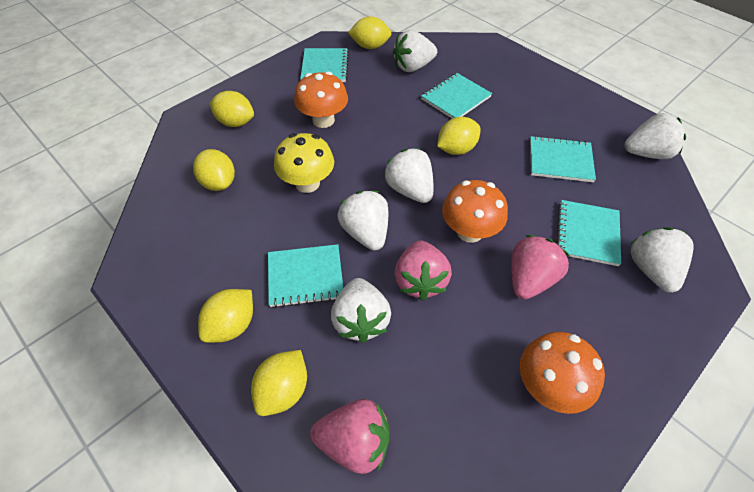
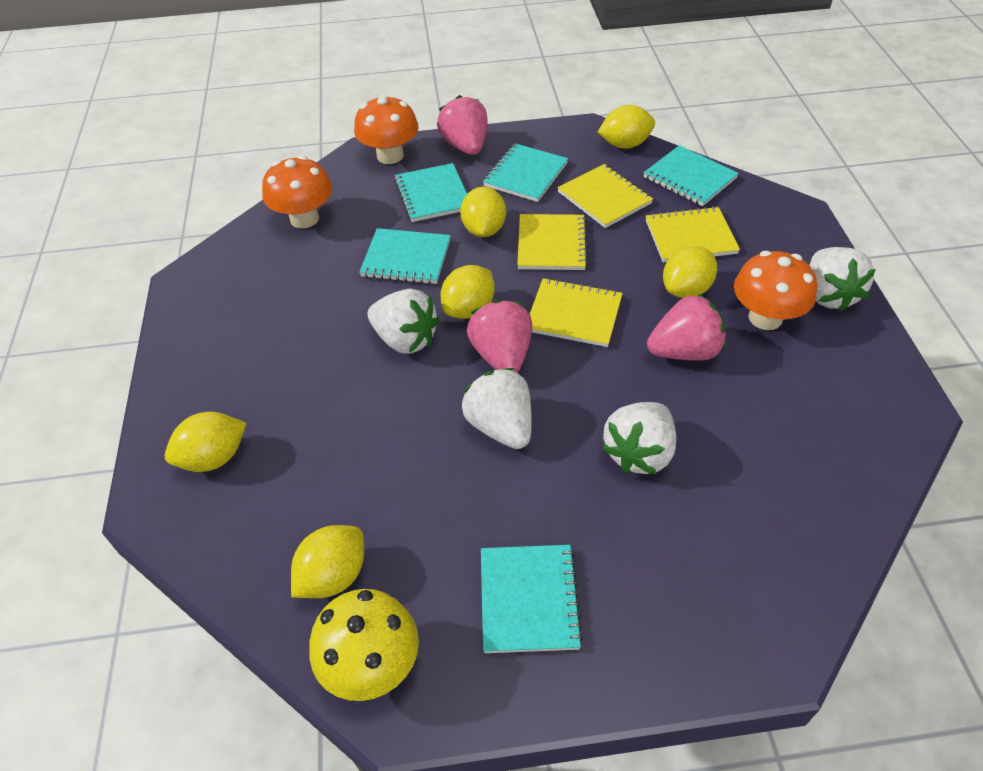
white strawberry: 6 -> 4
yellow notebook: 0 -> 4

